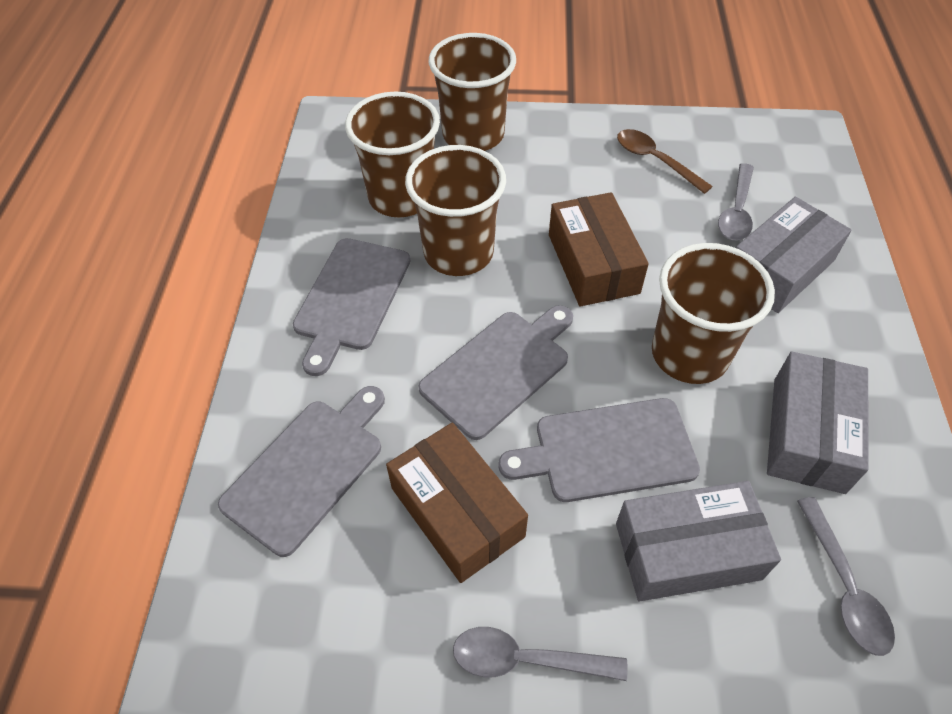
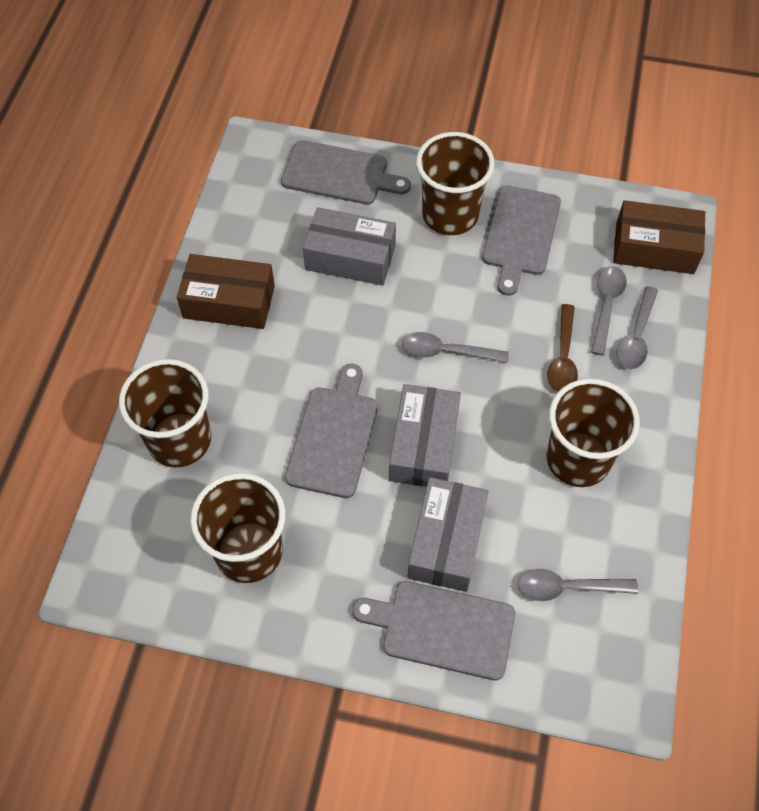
grey spoon: 3 -> 4

